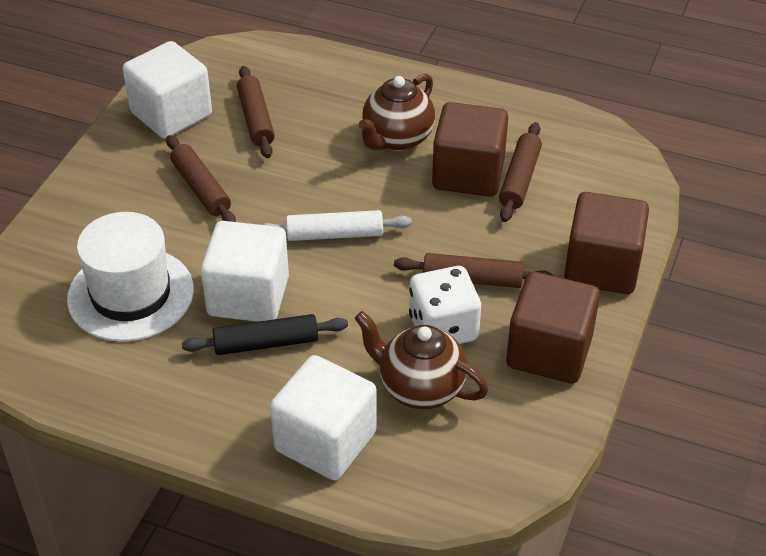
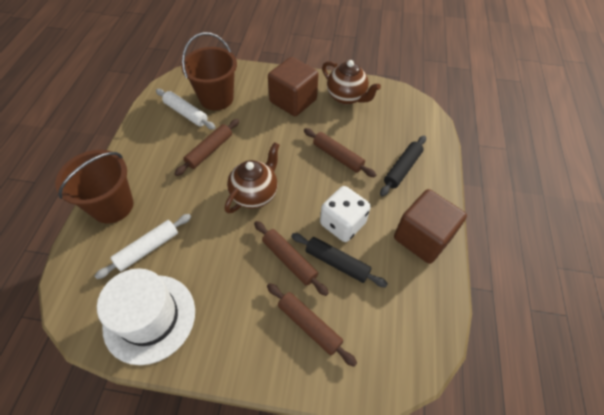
black rolling pin: 1 -> 2
brown bucket: 0 -> 2
brown cube: 3 -> 2
white cube: 3 -> 0
white rolling pin: 1 -> 2

